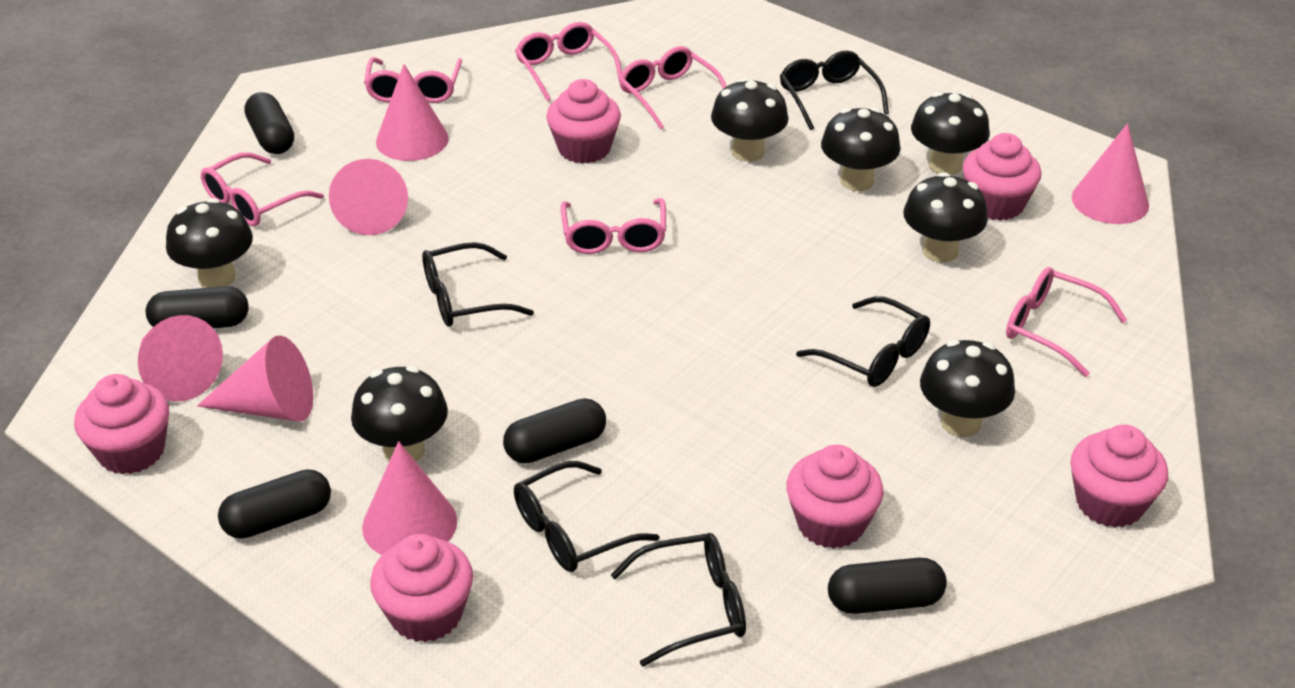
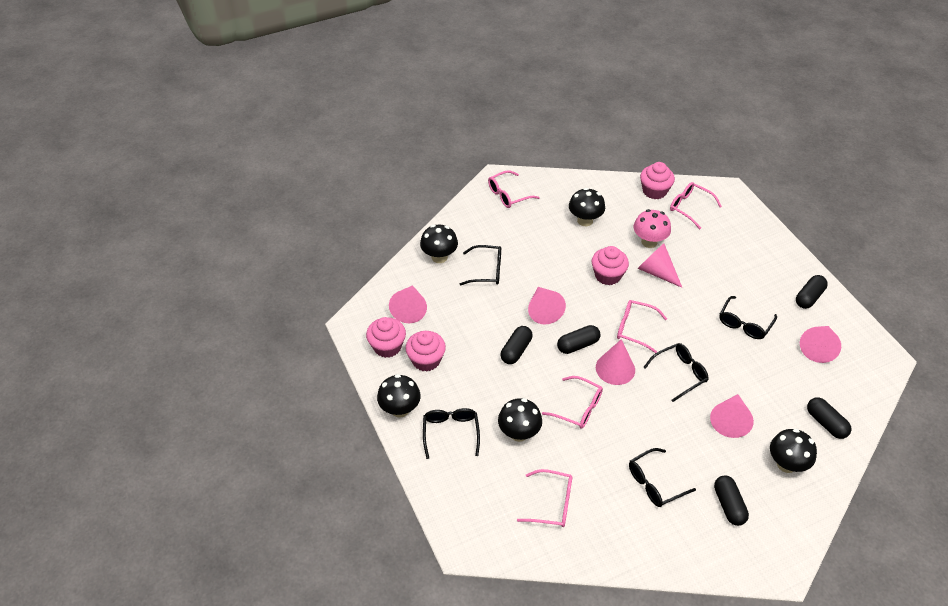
black mushroom: 7 -> 5
pink cupcake: 6 -> 4
pink glasses: 6 -> 5
pink mushroom: 0 -> 1

